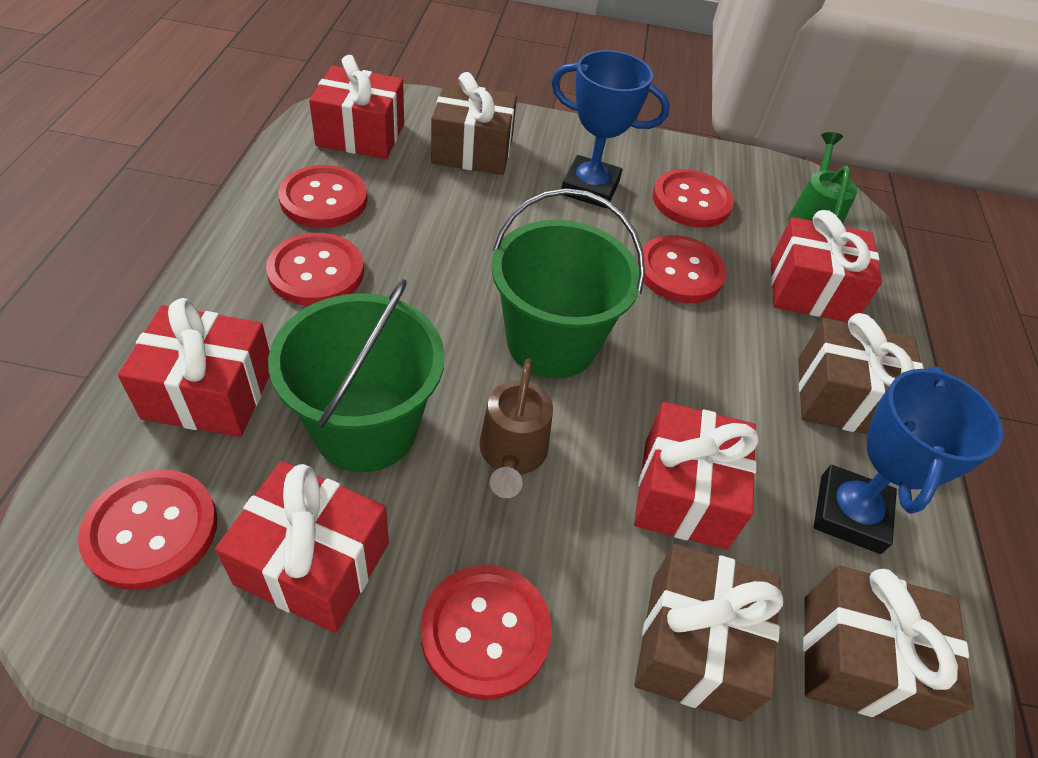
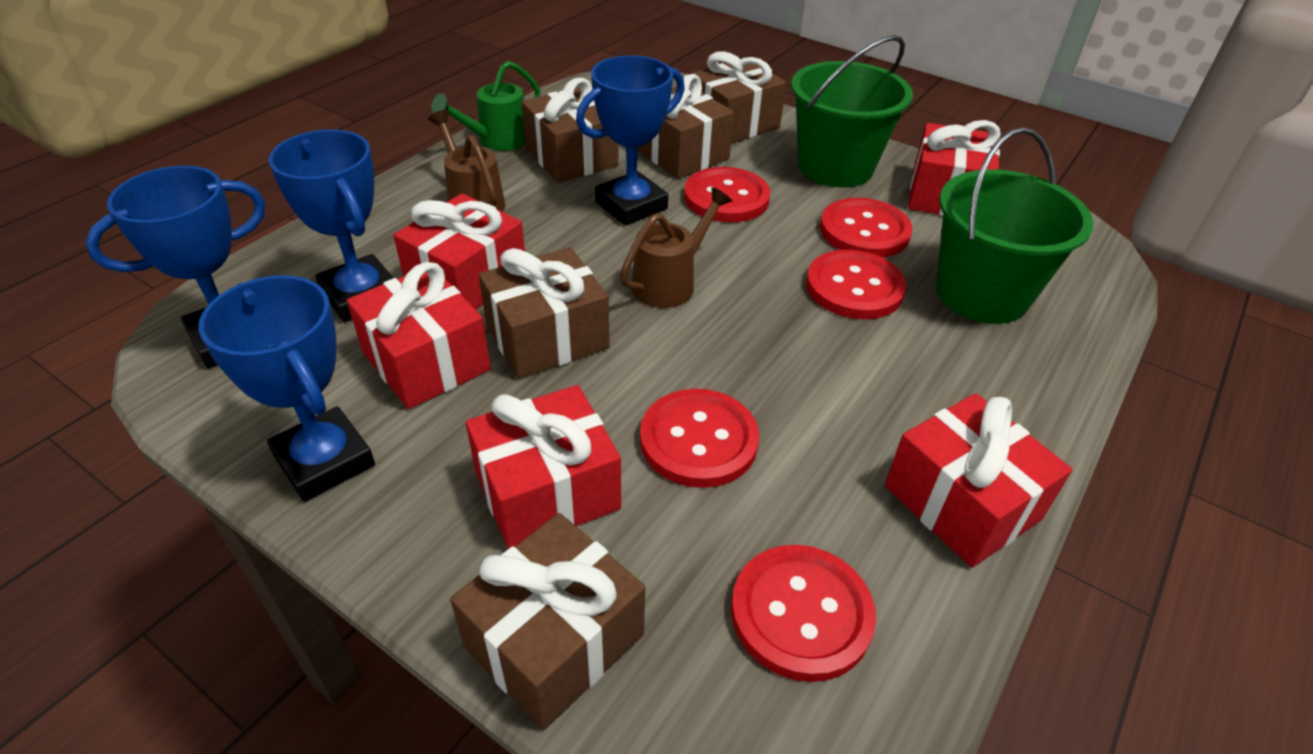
blue trophy: 2 -> 4
brown gift: 4 -> 5
brown watering can: 1 -> 2
red button: 6 -> 5

